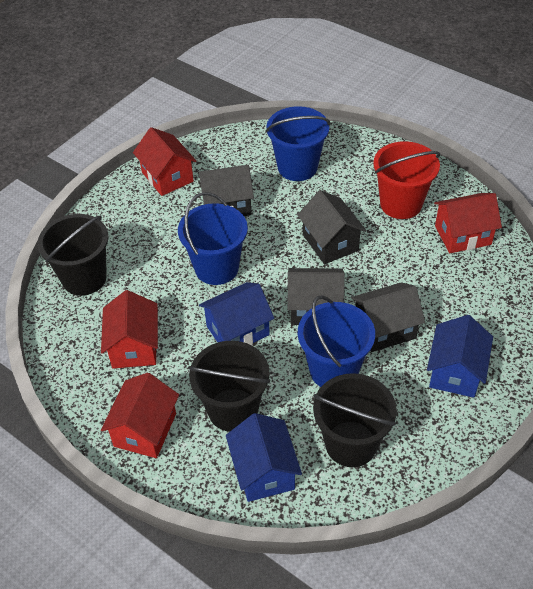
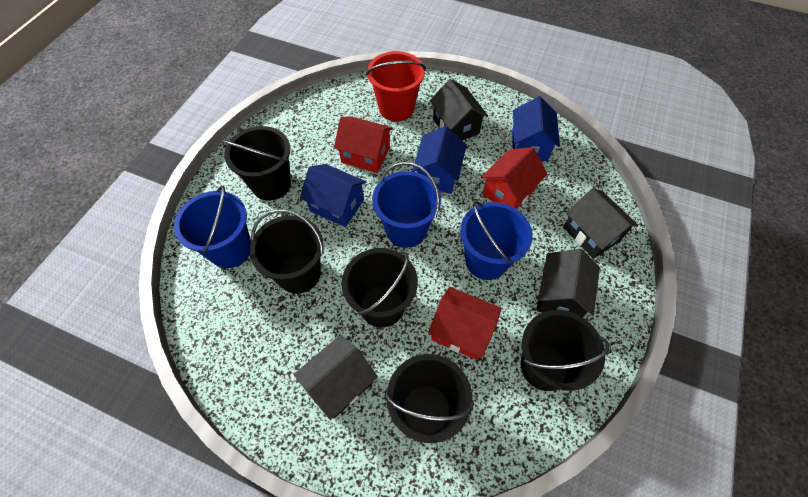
black bucket: 3 -> 5
red house: 4 -> 3

